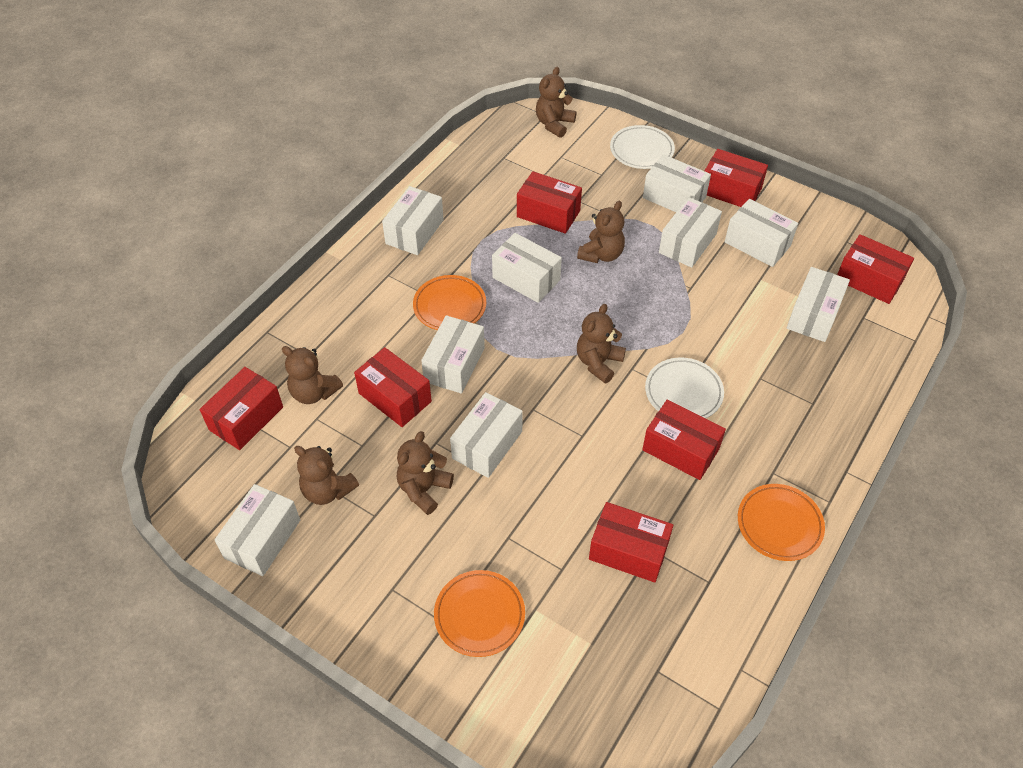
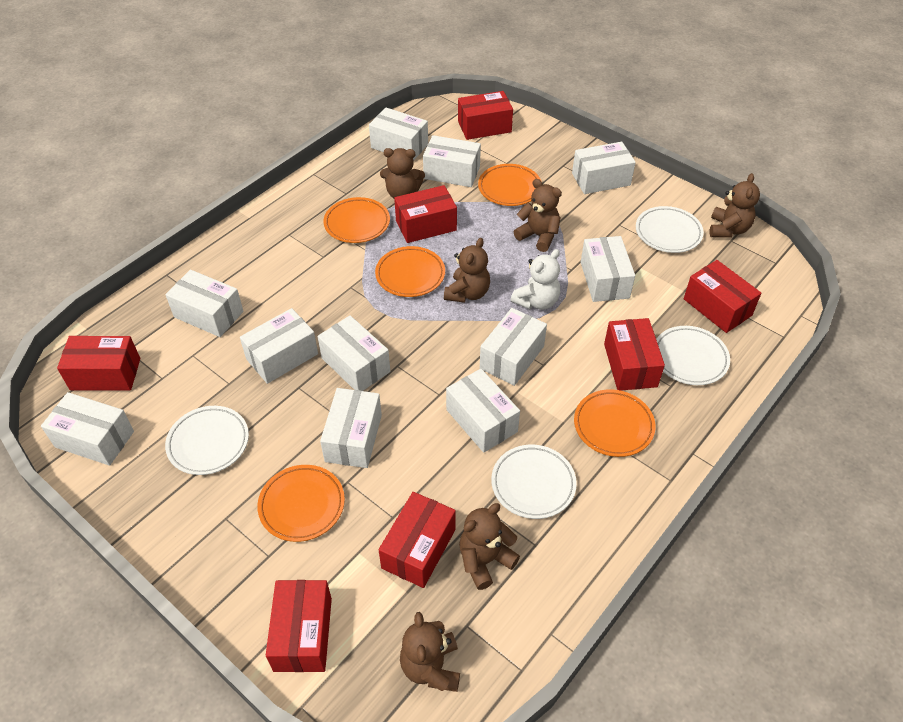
orange plate: 3 -> 5
white box: 9 -> 11
white plate: 2 -> 4
white teddy bear: 0 -> 1

